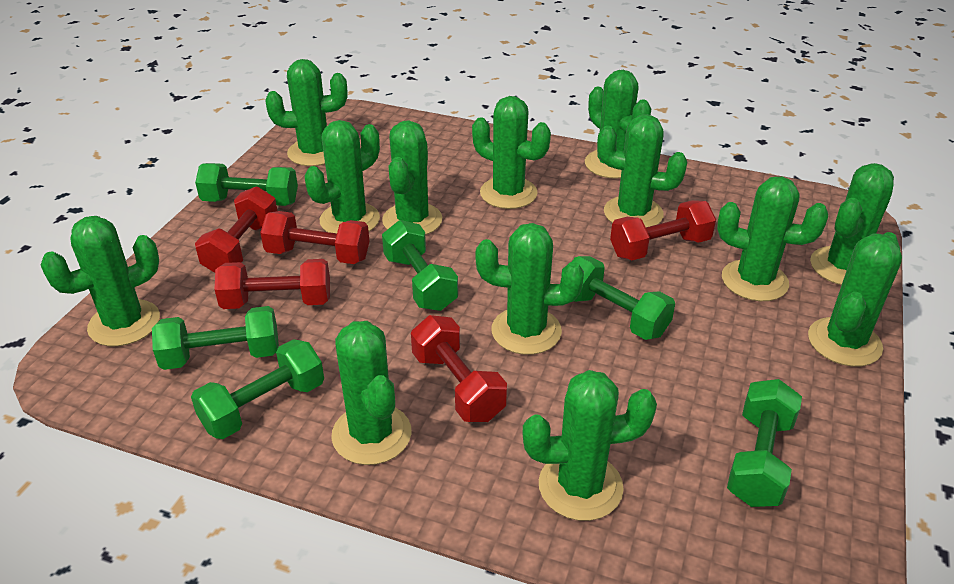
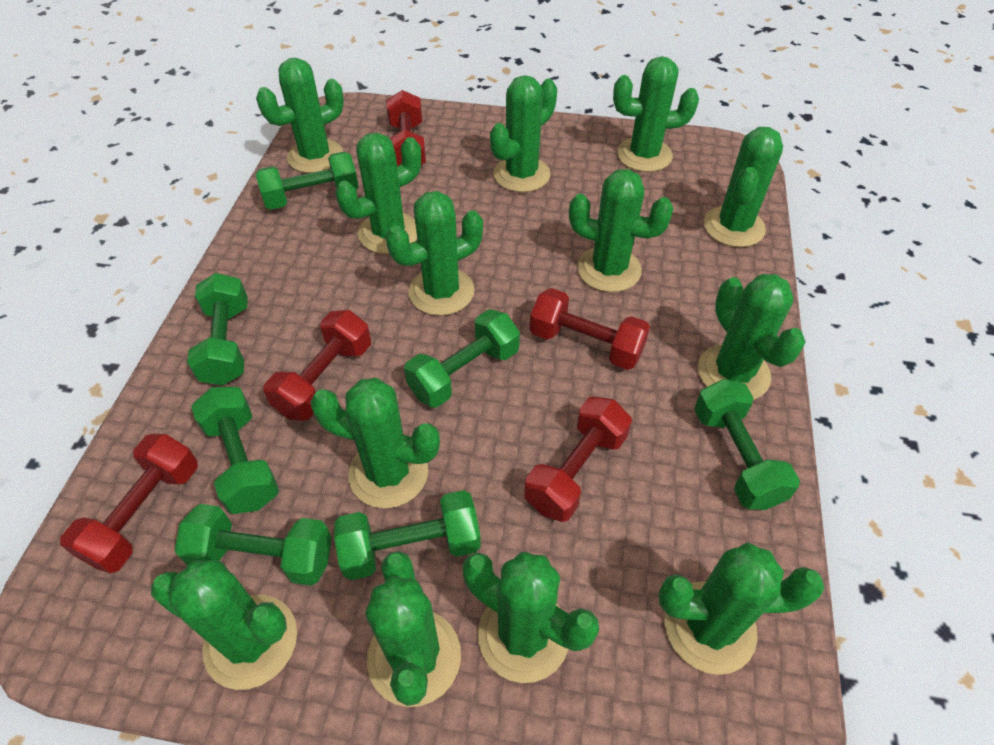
green dumbbell: 6 -> 7

